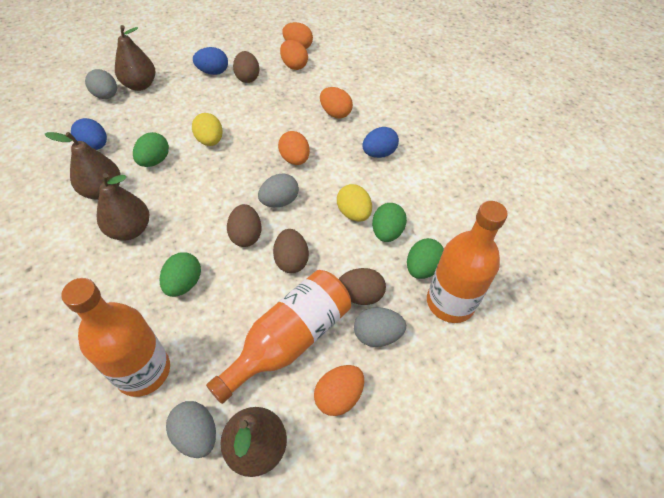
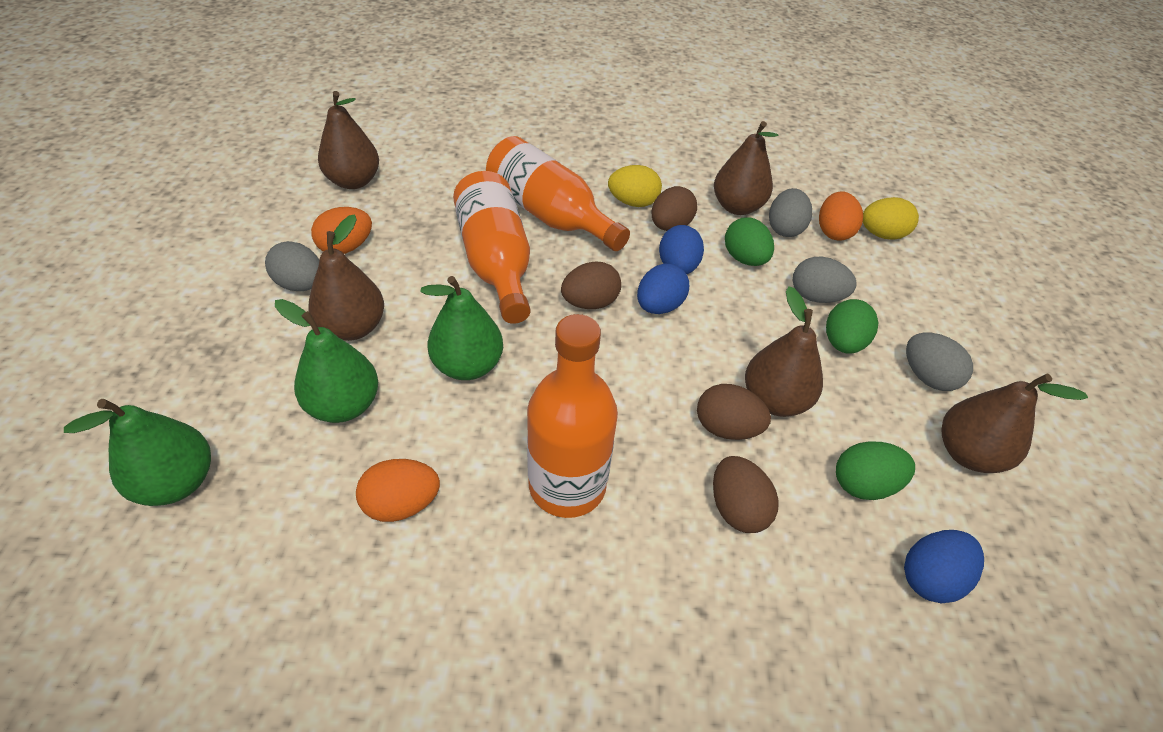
brown pear: 4 -> 5
green egg: 4 -> 3
green pear: 0 -> 3
orange egg: 5 -> 3

